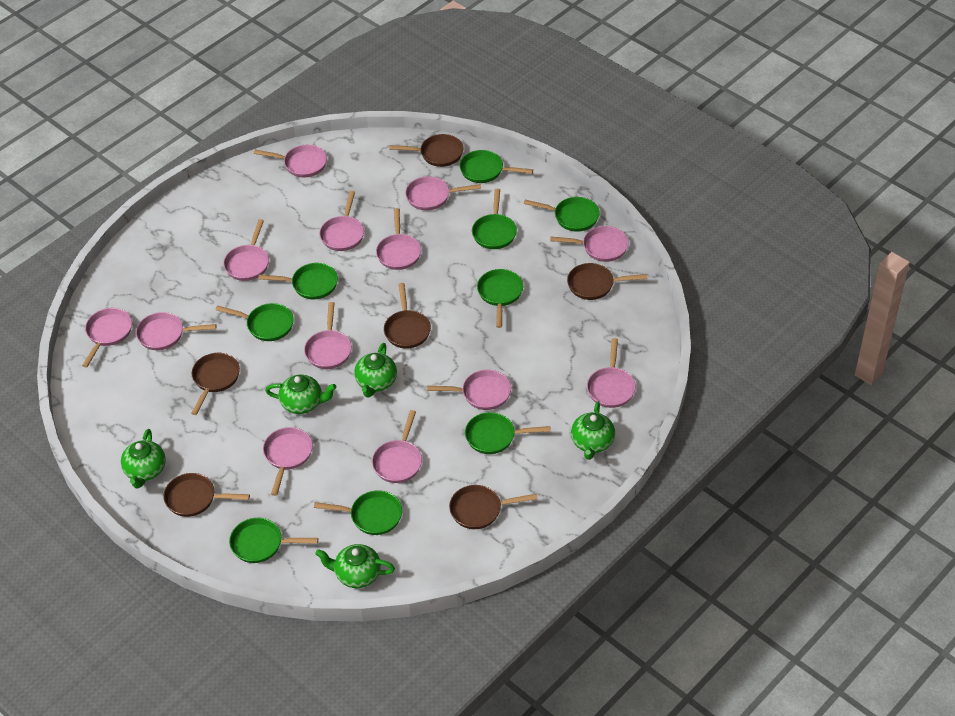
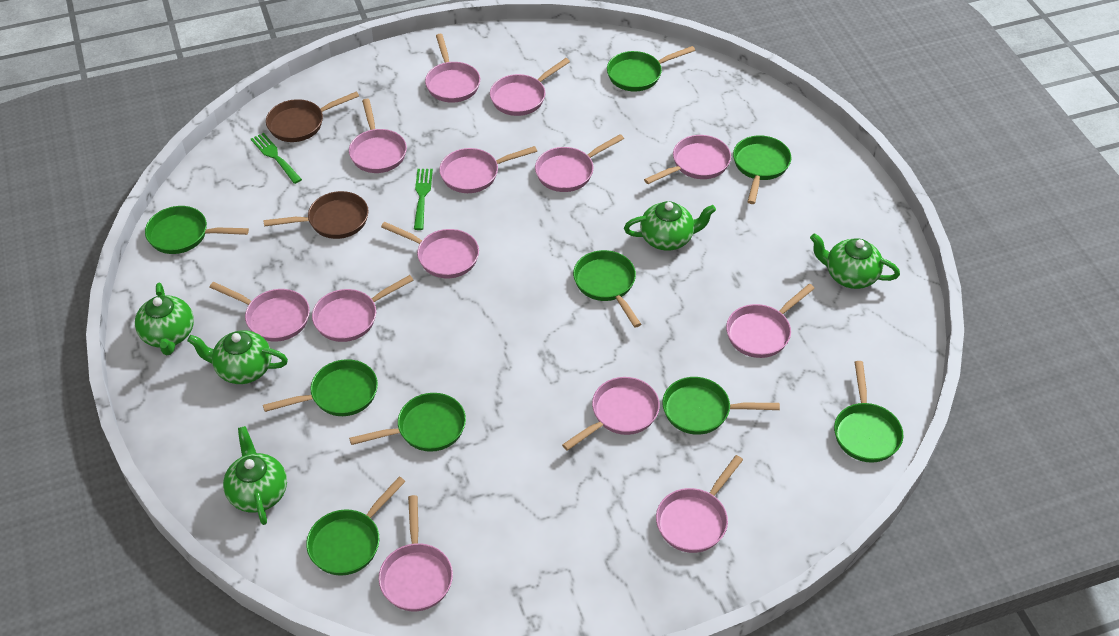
brown pan: 6 -> 2
green fork: 0 -> 2

